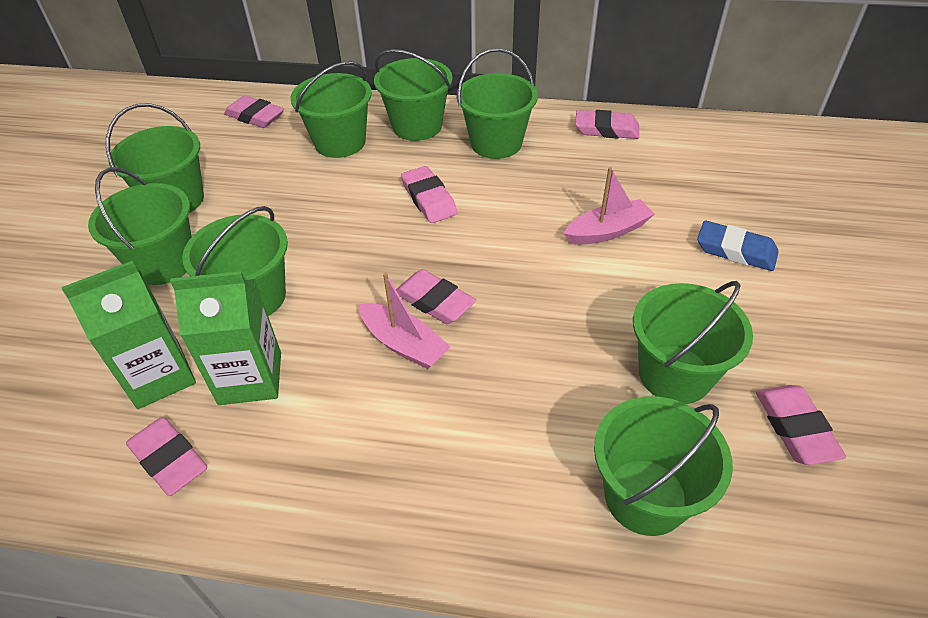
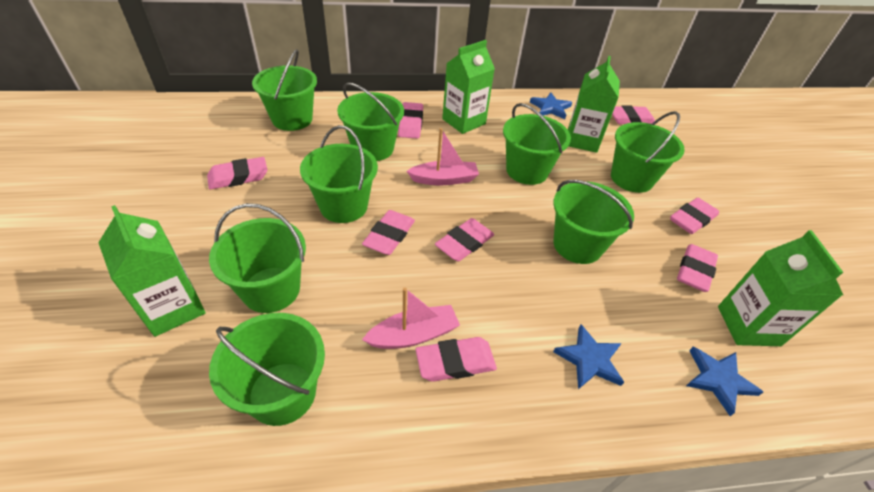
blue eraser: 1 -> 0
blue star: 0 -> 3
green carton: 2 -> 4
pink eraser: 6 -> 8

